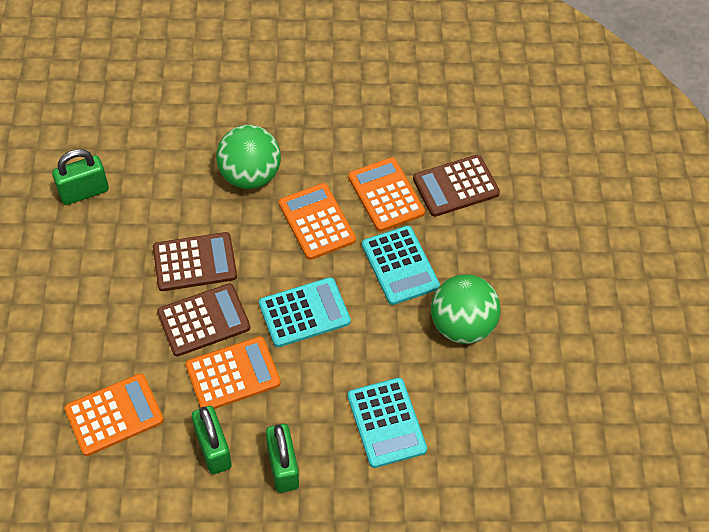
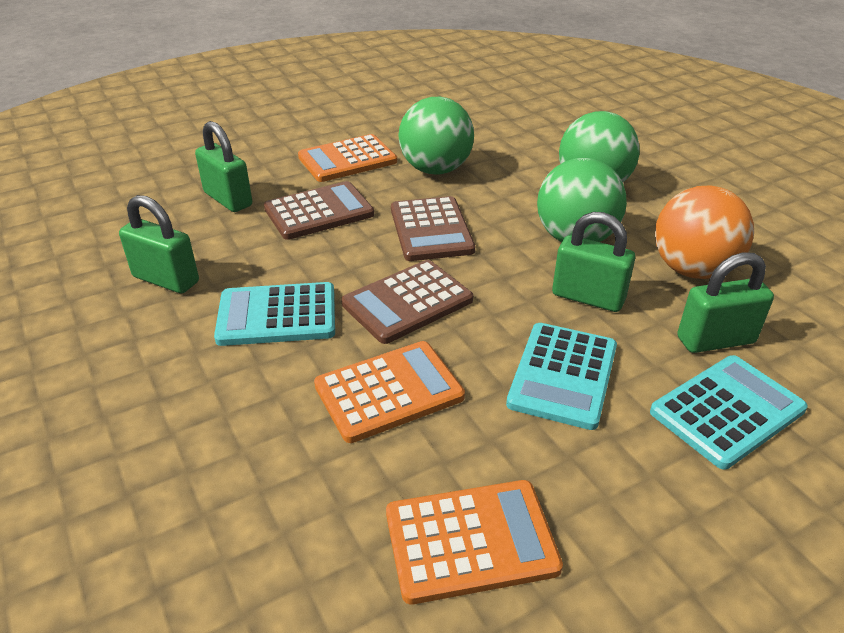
green ball: 2 -> 3
green padlock: 3 -> 4
orange ball: 0 -> 1
orange calculator: 4 -> 3

